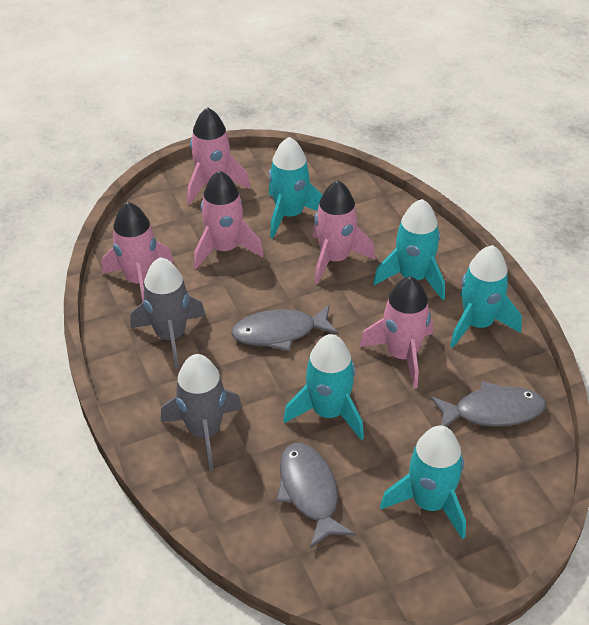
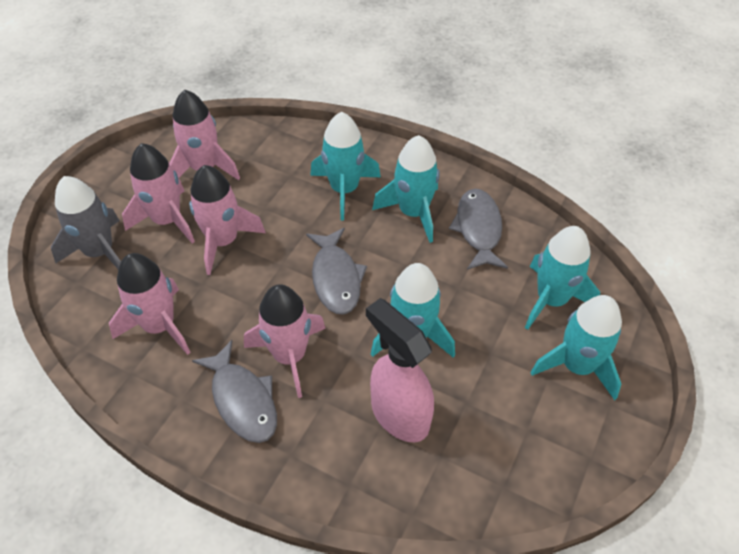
grey rocket: 2 -> 1
pink spray bottle: 0 -> 1

